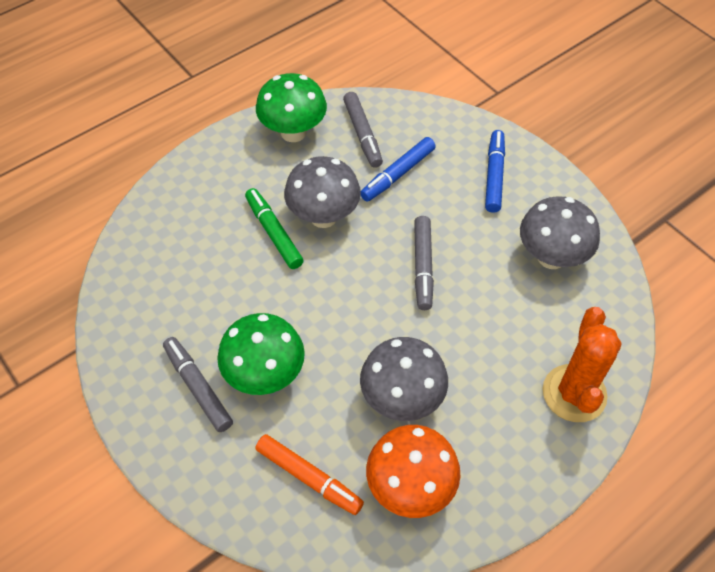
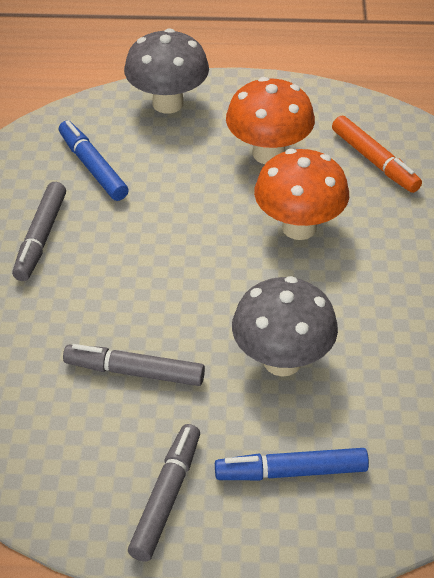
green marker: 1 -> 0
green mushroom: 2 -> 0
grey mushroom: 3 -> 2
orange cactus: 1 -> 0
orange mushroom: 1 -> 2

